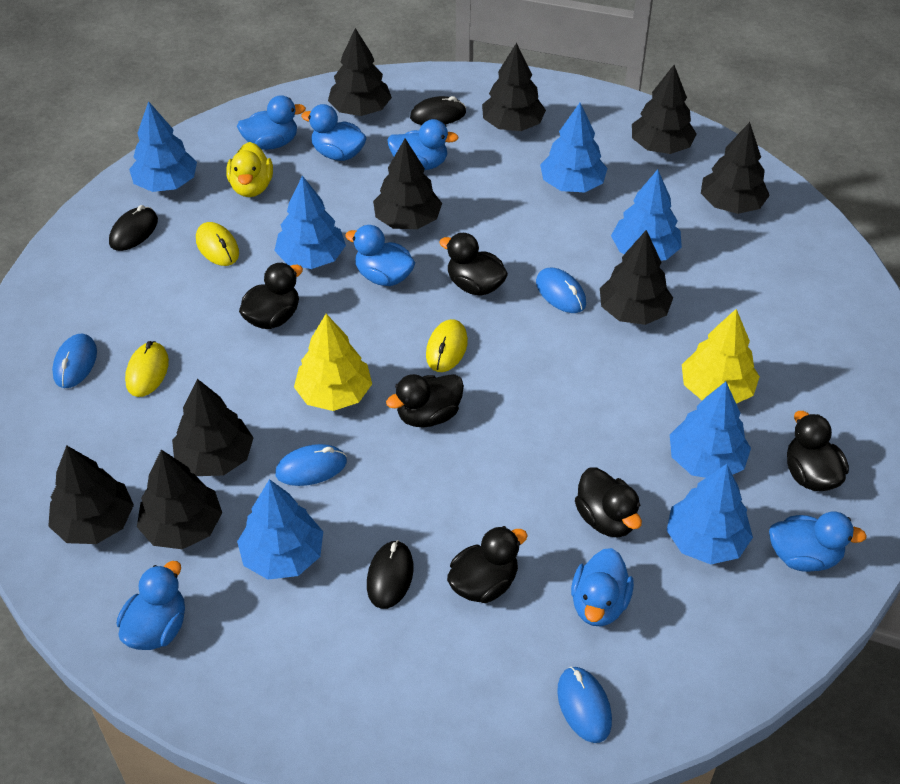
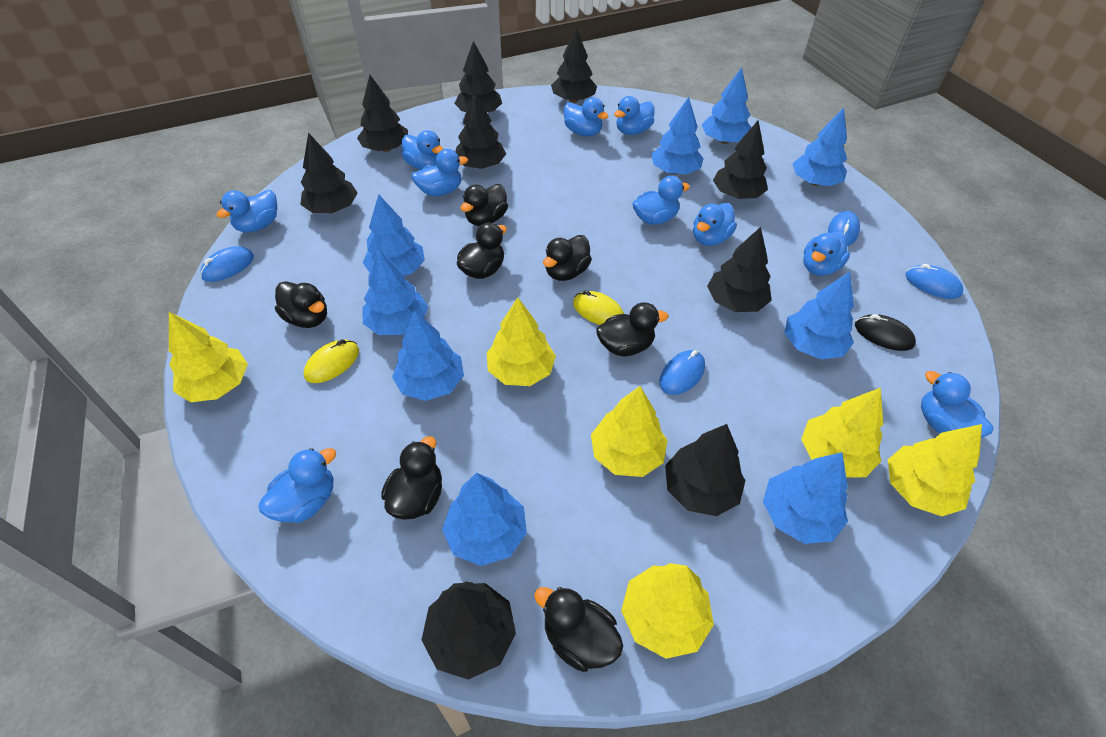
black duck: 6 -> 7
black mouse: 3 -> 1
blue duck: 7 -> 10
blue tree: 7 -> 9
yellow duck: 1 -> 0
yellow mouse: 3 -> 2
yellow tree: 2 -> 6

